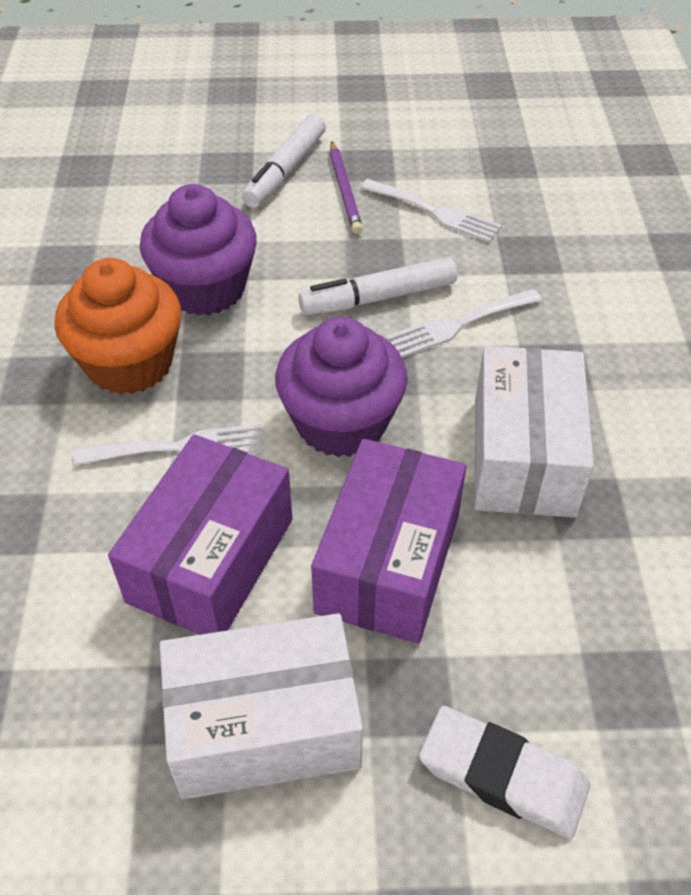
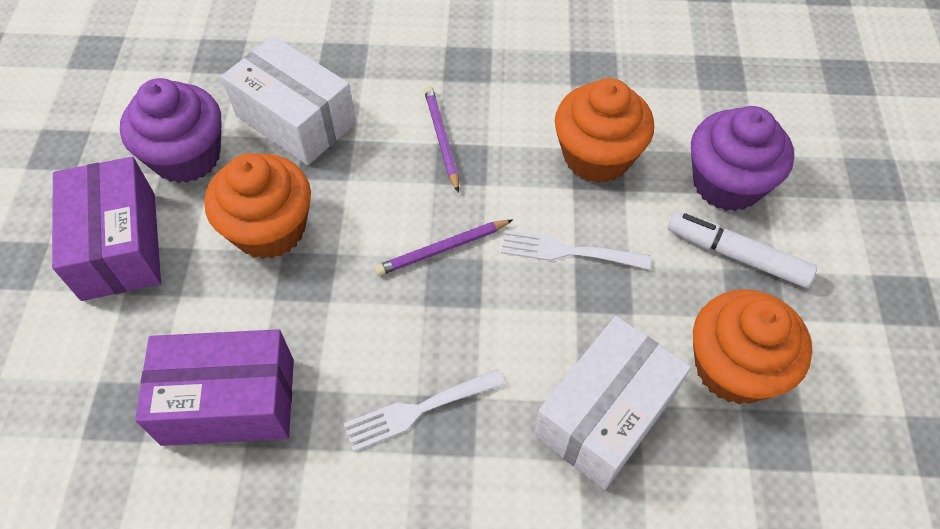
orange cupcake: 1 -> 3
purple pencil: 1 -> 2
white eraser: 1 -> 0
white fork: 3 -> 2
white marker: 2 -> 1

